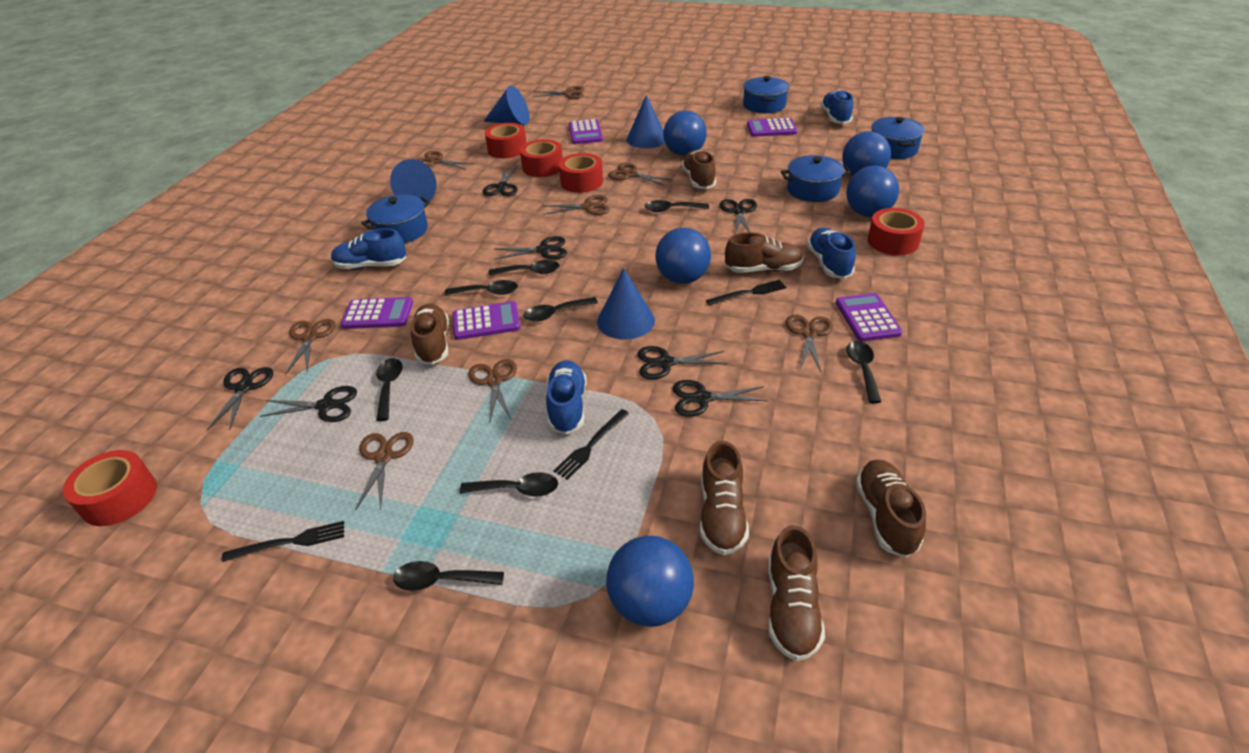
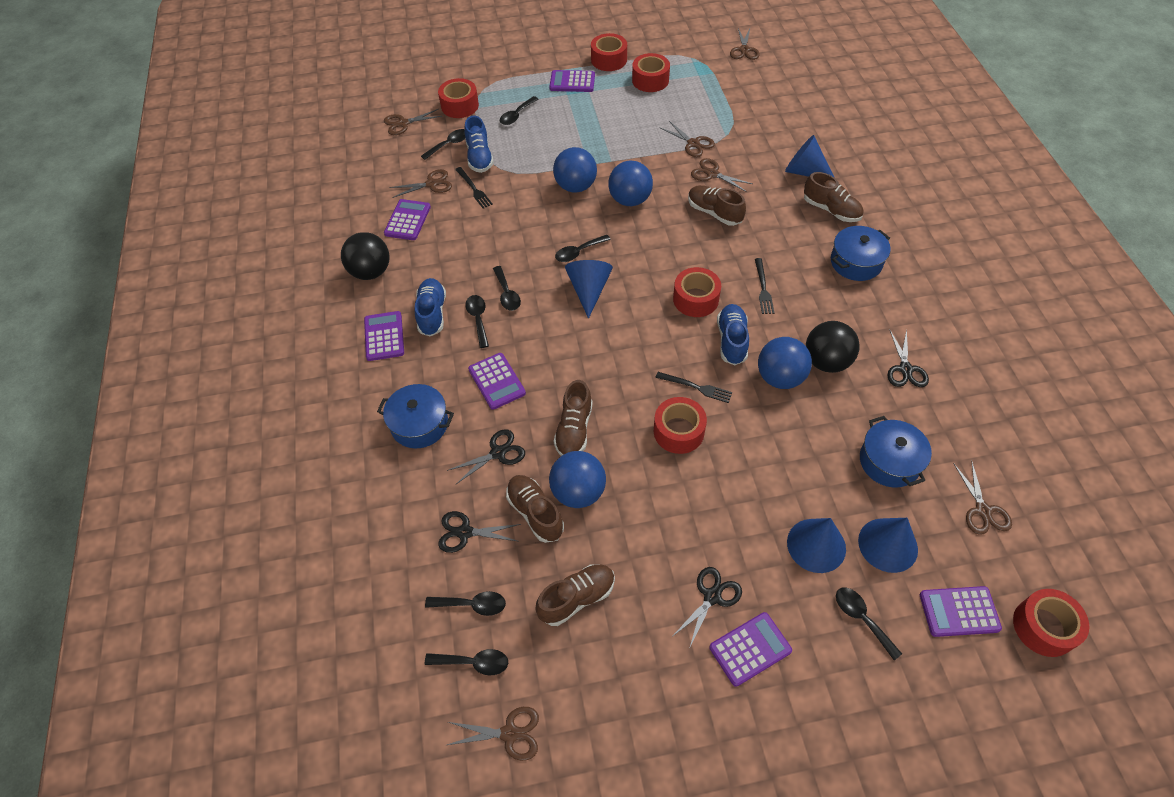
black ball: 0 -> 2
black scissors: 7 -> 4
blue ball: 5 -> 4
blue pot: 4 -> 3
blue shoe: 4 -> 3
brown scissors: 8 -> 7
brown shoe: 6 -> 5
purple calculator: 5 -> 6
red tape: 5 -> 6

